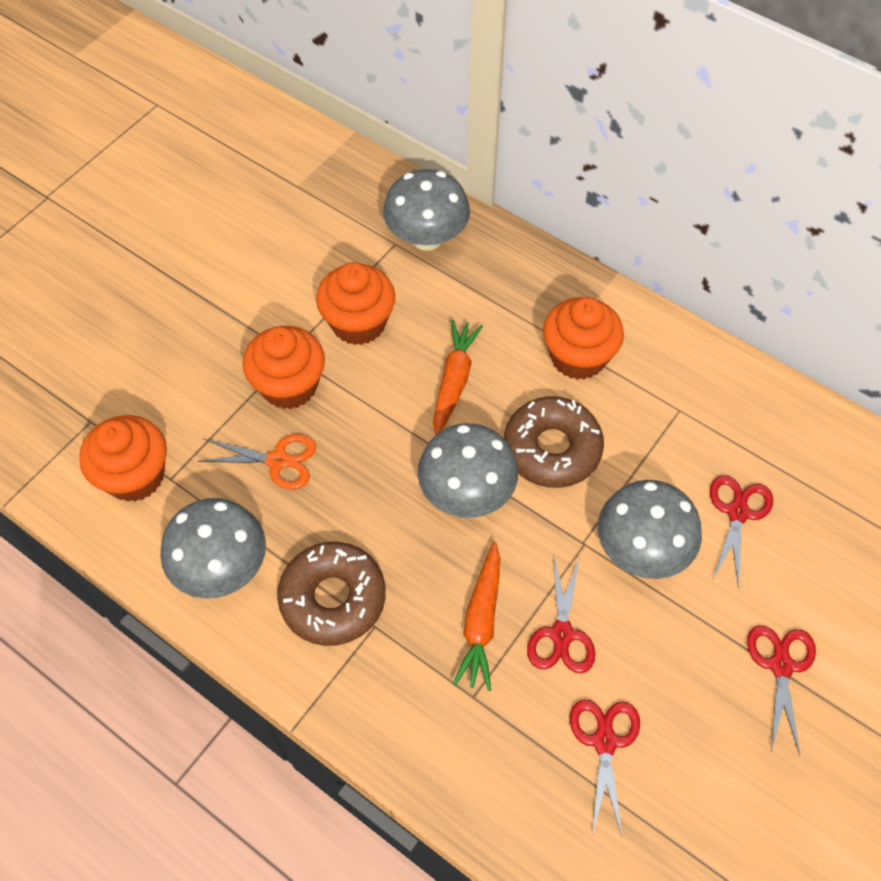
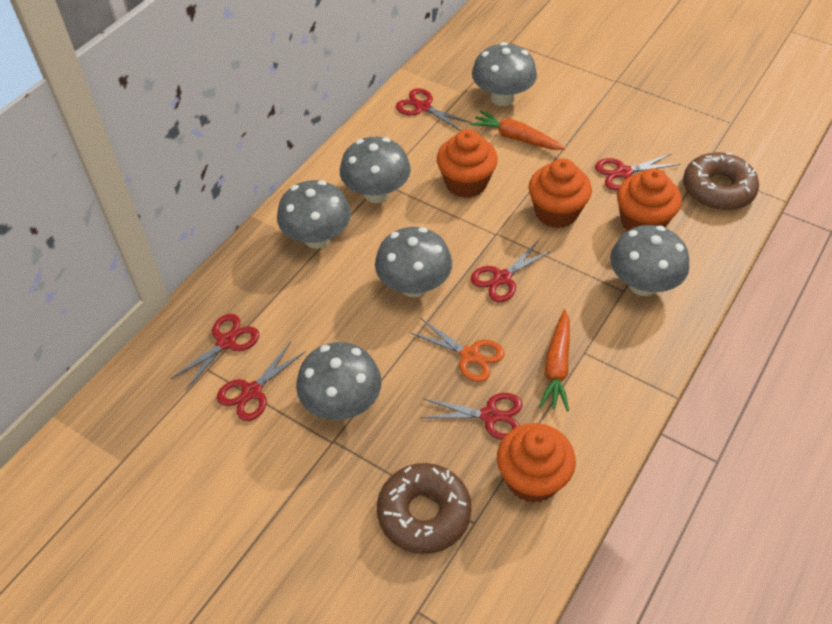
grey mushroom: 4 -> 6
red scissors: 4 -> 6

